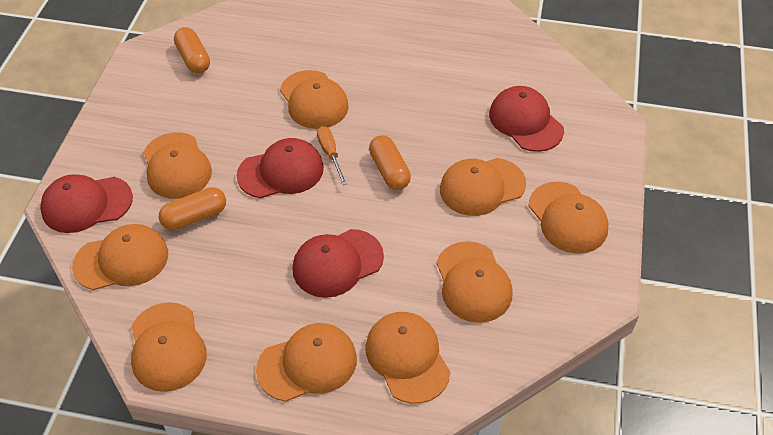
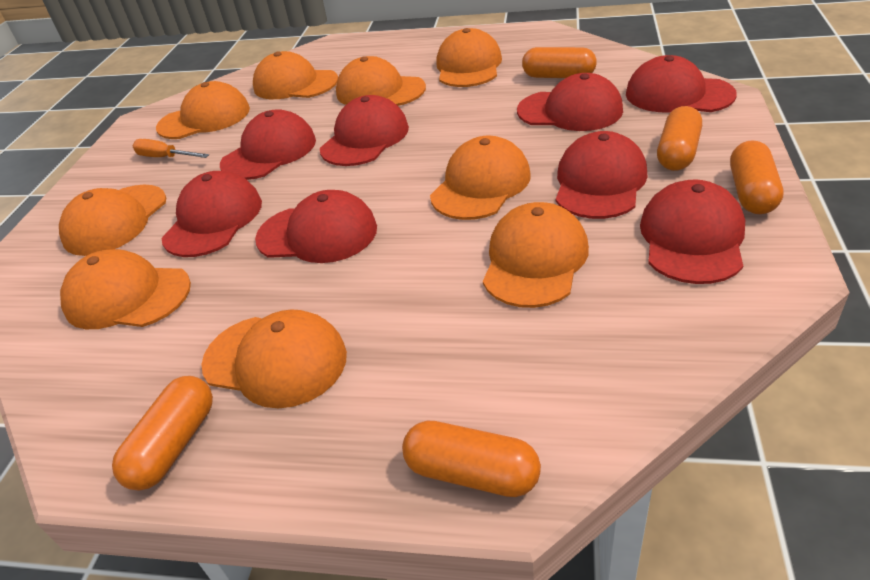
orange capsule: 3 -> 5
red cap: 4 -> 8

